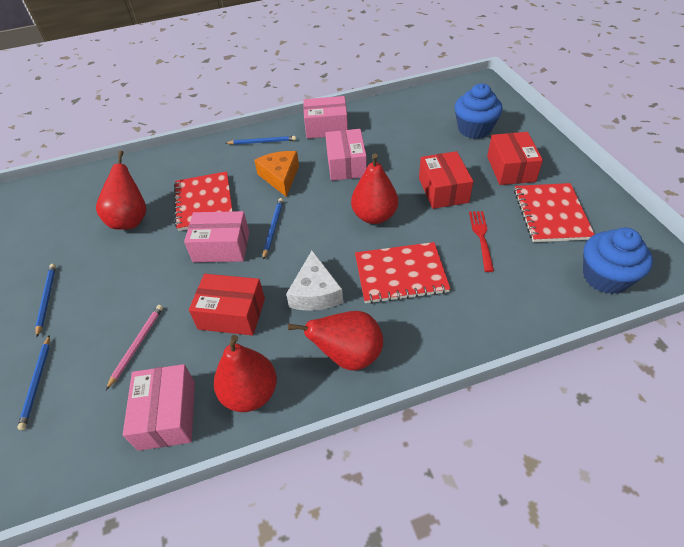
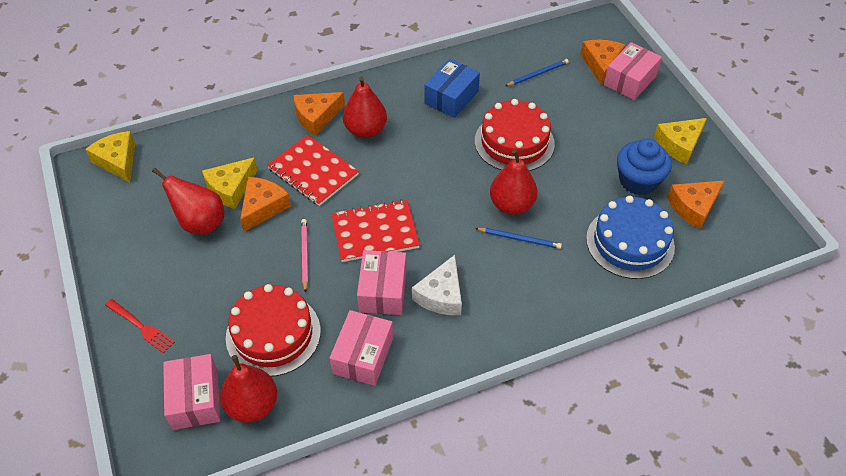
blue box: 0 -> 1
blue cake: 0 -> 1
blue cupcake: 2 -> 1
blue pencil: 4 -> 2
orange cheese: 1 -> 4
red box: 3 -> 0
red cake: 0 -> 2
red notebook: 3 -> 2
yellow cheese: 0 -> 3

